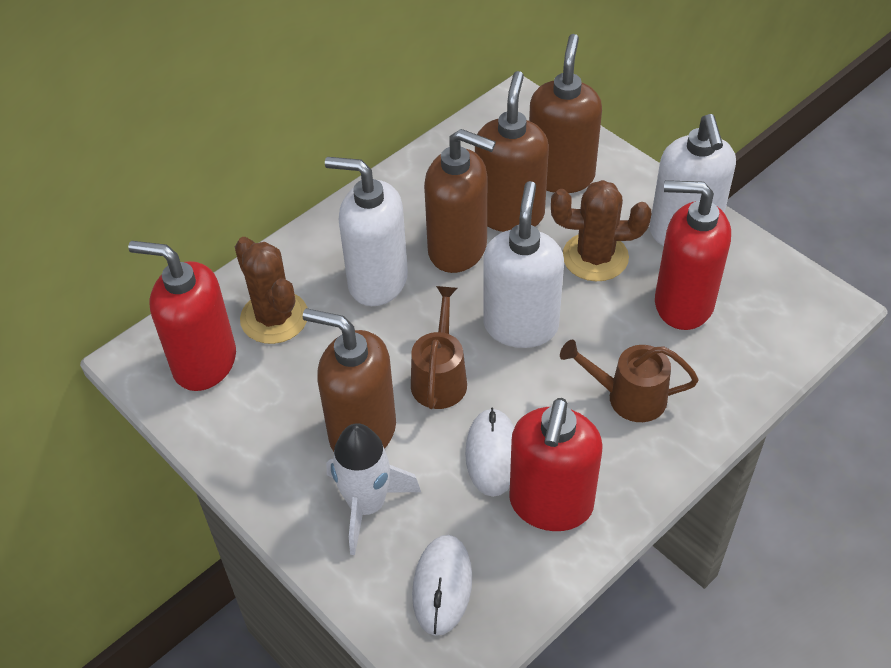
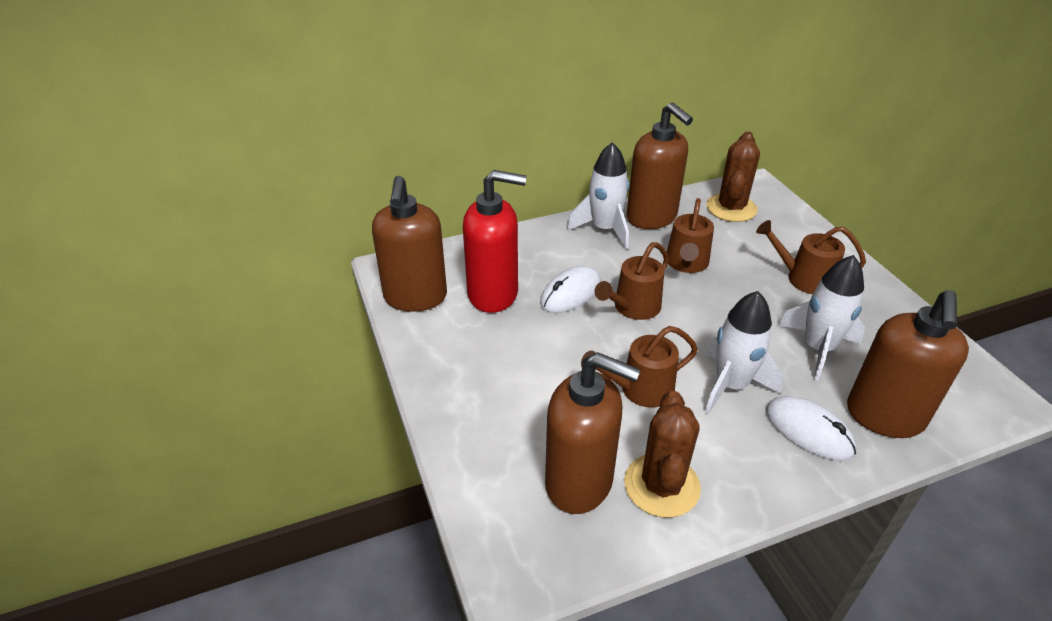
brown watering can: 2 -> 4
red soap dispenser: 3 -> 1
white rocket: 1 -> 3
white soap dispenser: 3 -> 0

